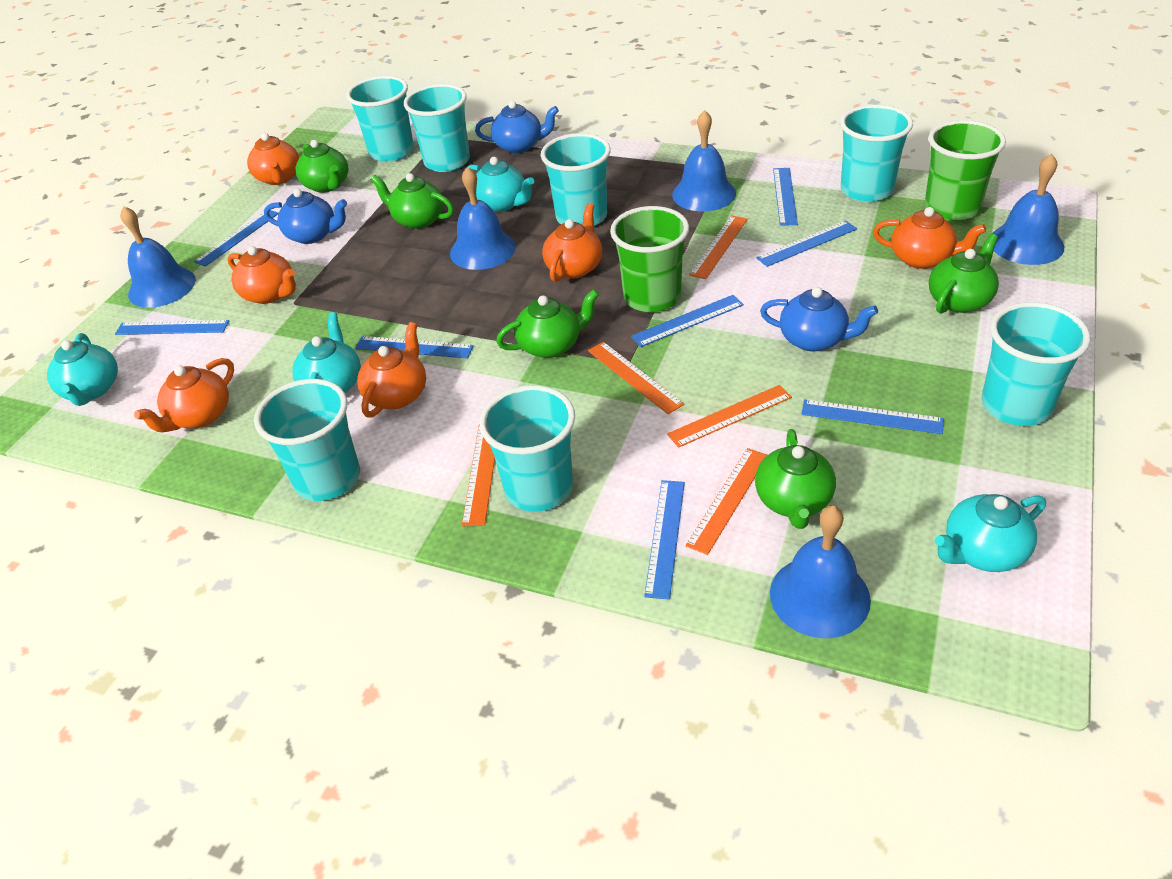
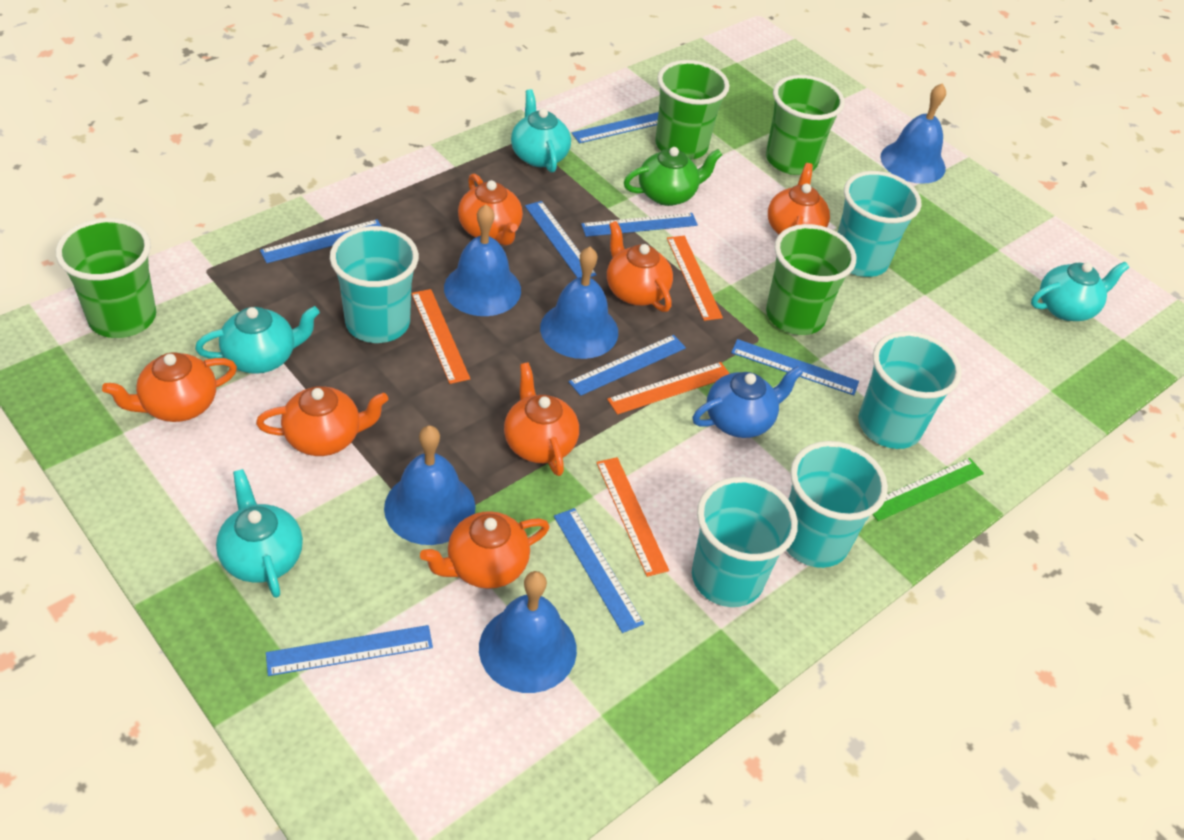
blue teapot: 3 -> 1
green cup: 2 -> 4
green ruler: 0 -> 1
green teapot: 5 -> 1
orange ruler: 5 -> 4
orange teapot: 6 -> 7
turquoise cup: 7 -> 5

